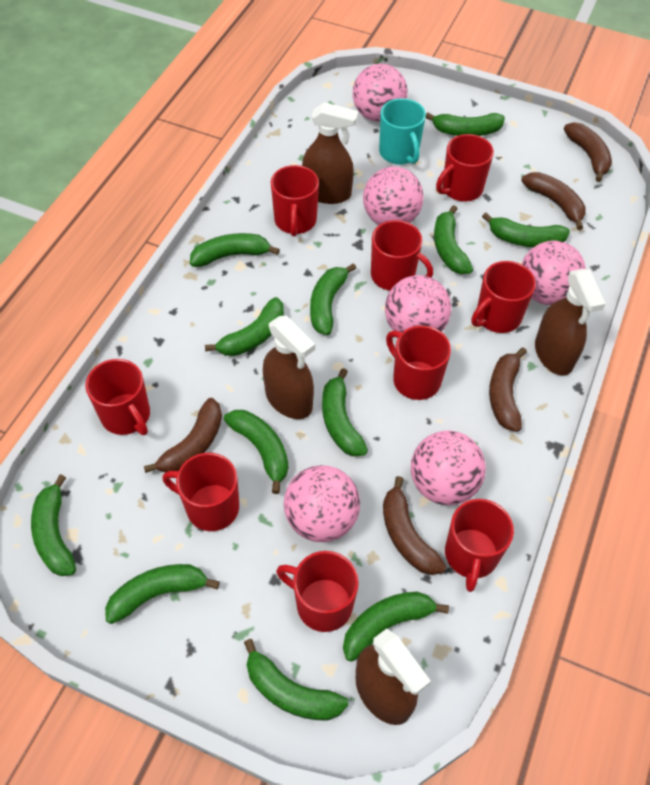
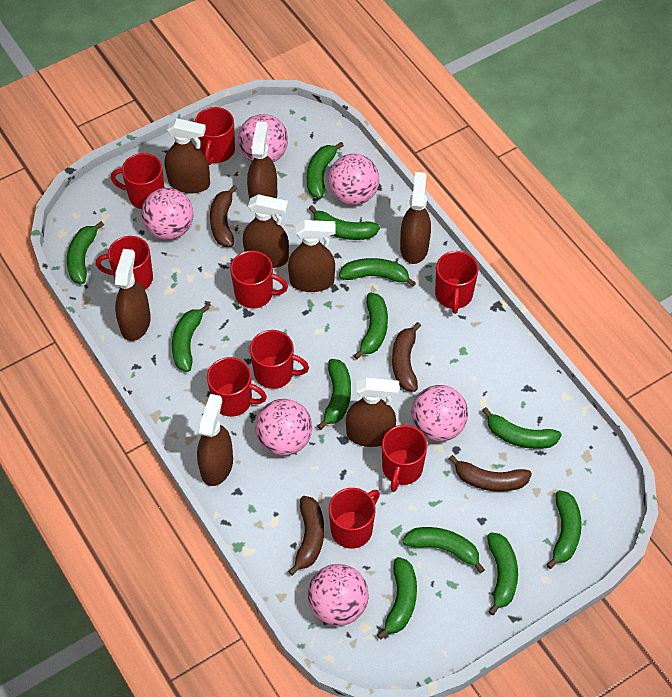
brown banana: 5 -> 4
brown spray bottle: 4 -> 8
turquoise mug: 1 -> 0

